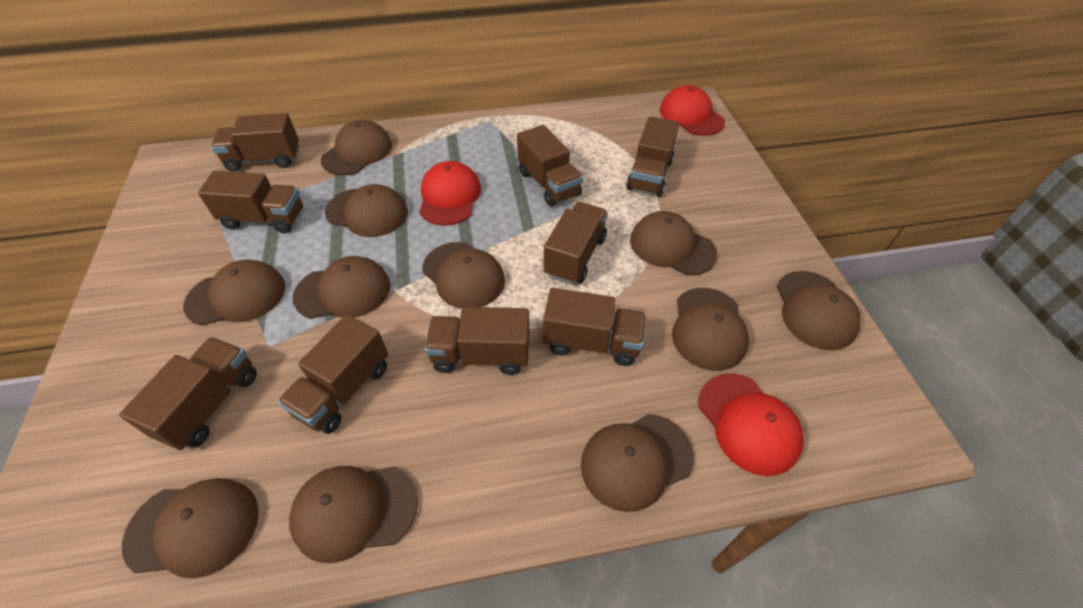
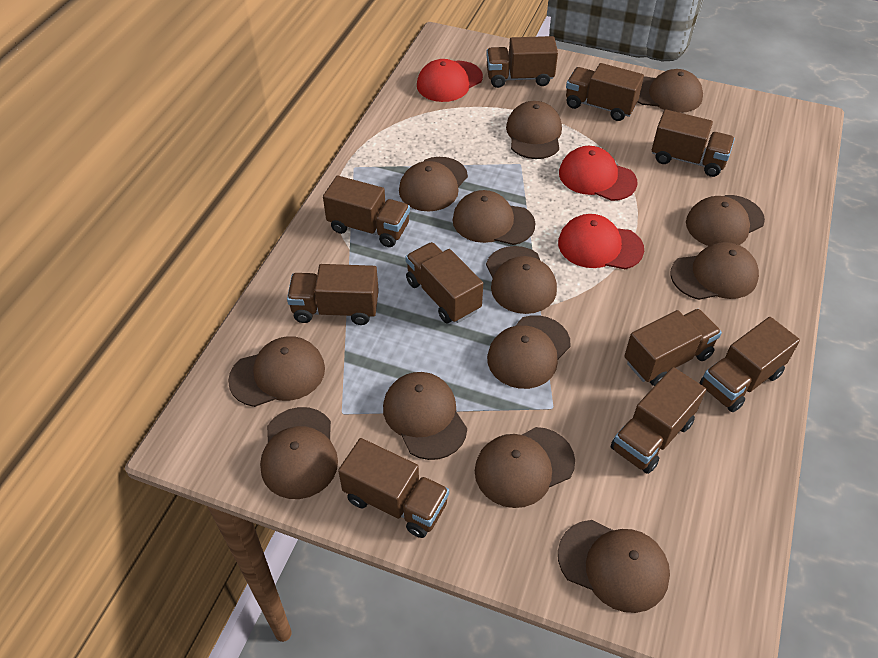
brown cap: 11 -> 13
brown truck: 9 -> 10

